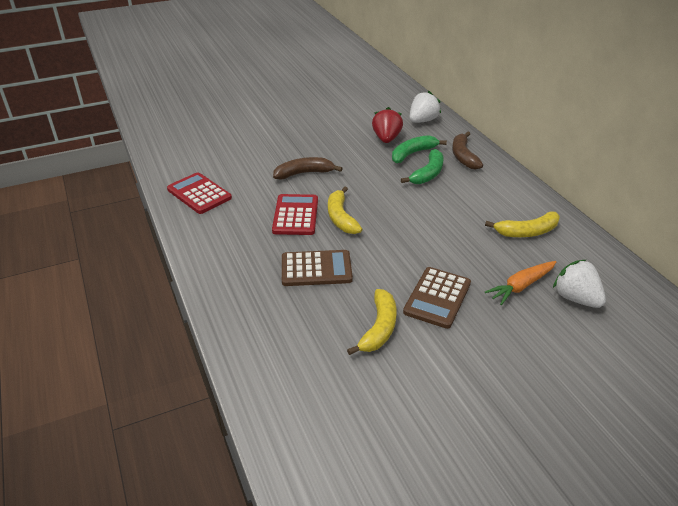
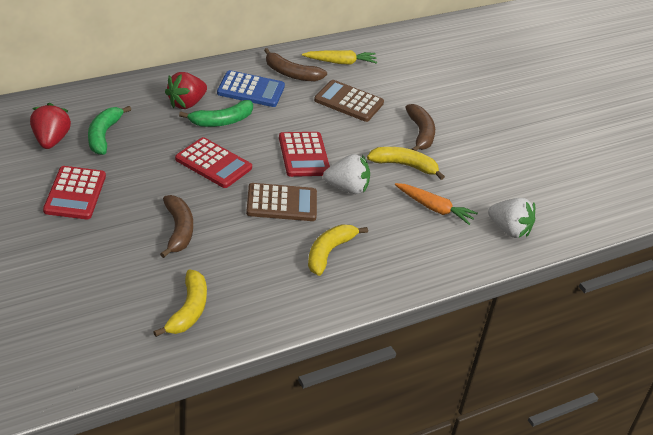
blue calculator: 0 -> 1
brown banana: 2 -> 3
red calculator: 2 -> 3
red strawberry: 1 -> 2
yellow carrot: 0 -> 1

